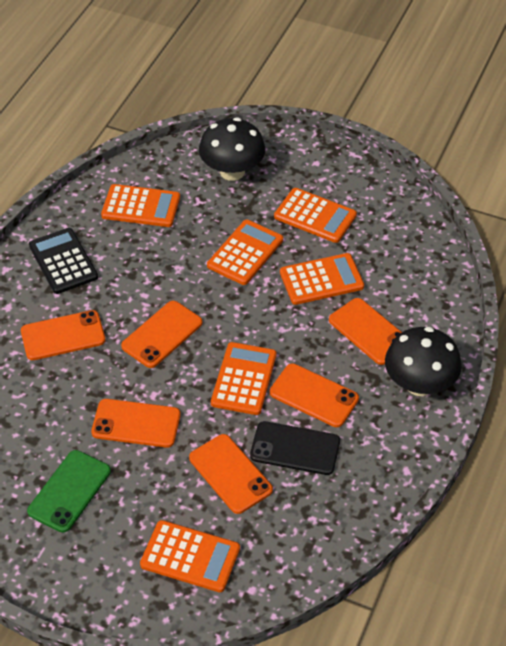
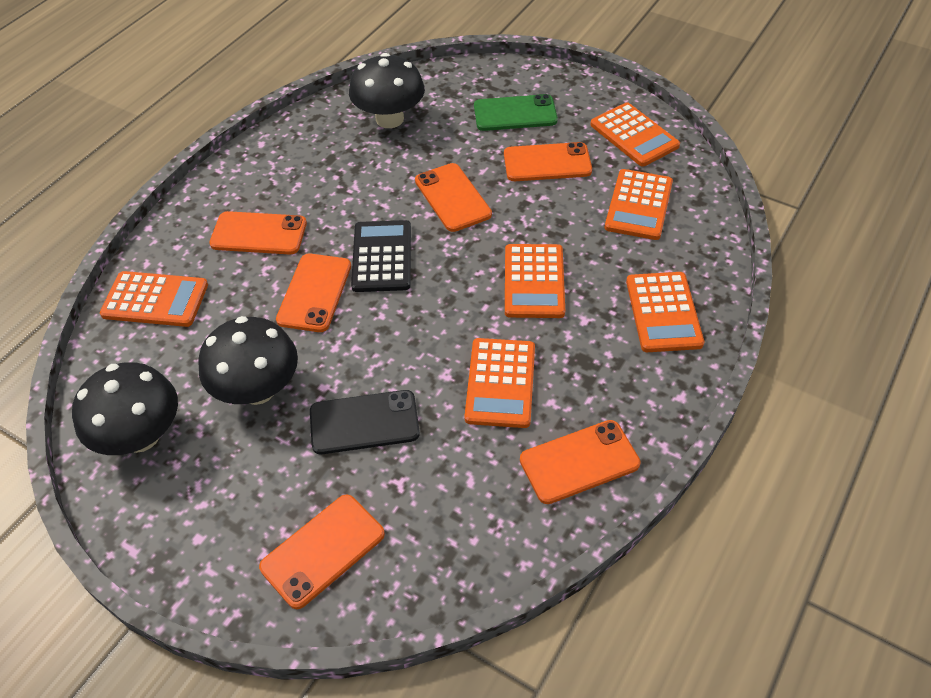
black mushroom: 2 -> 3

